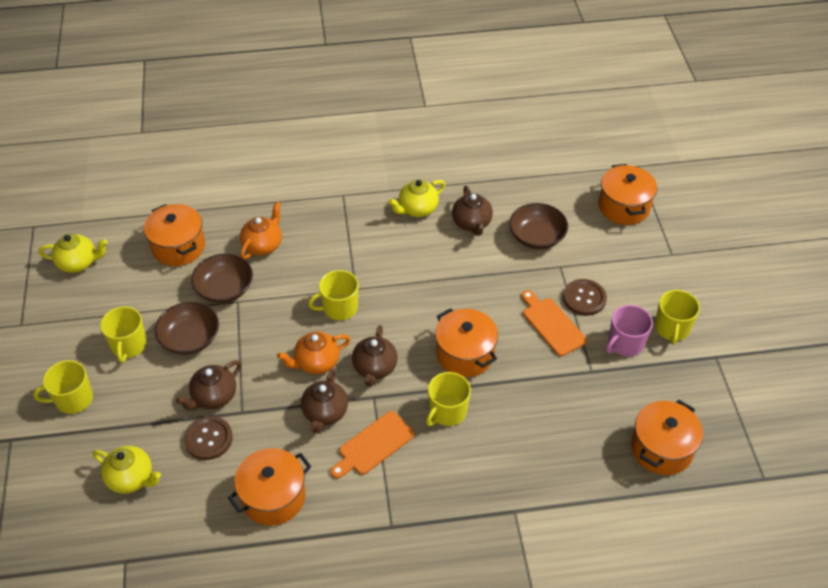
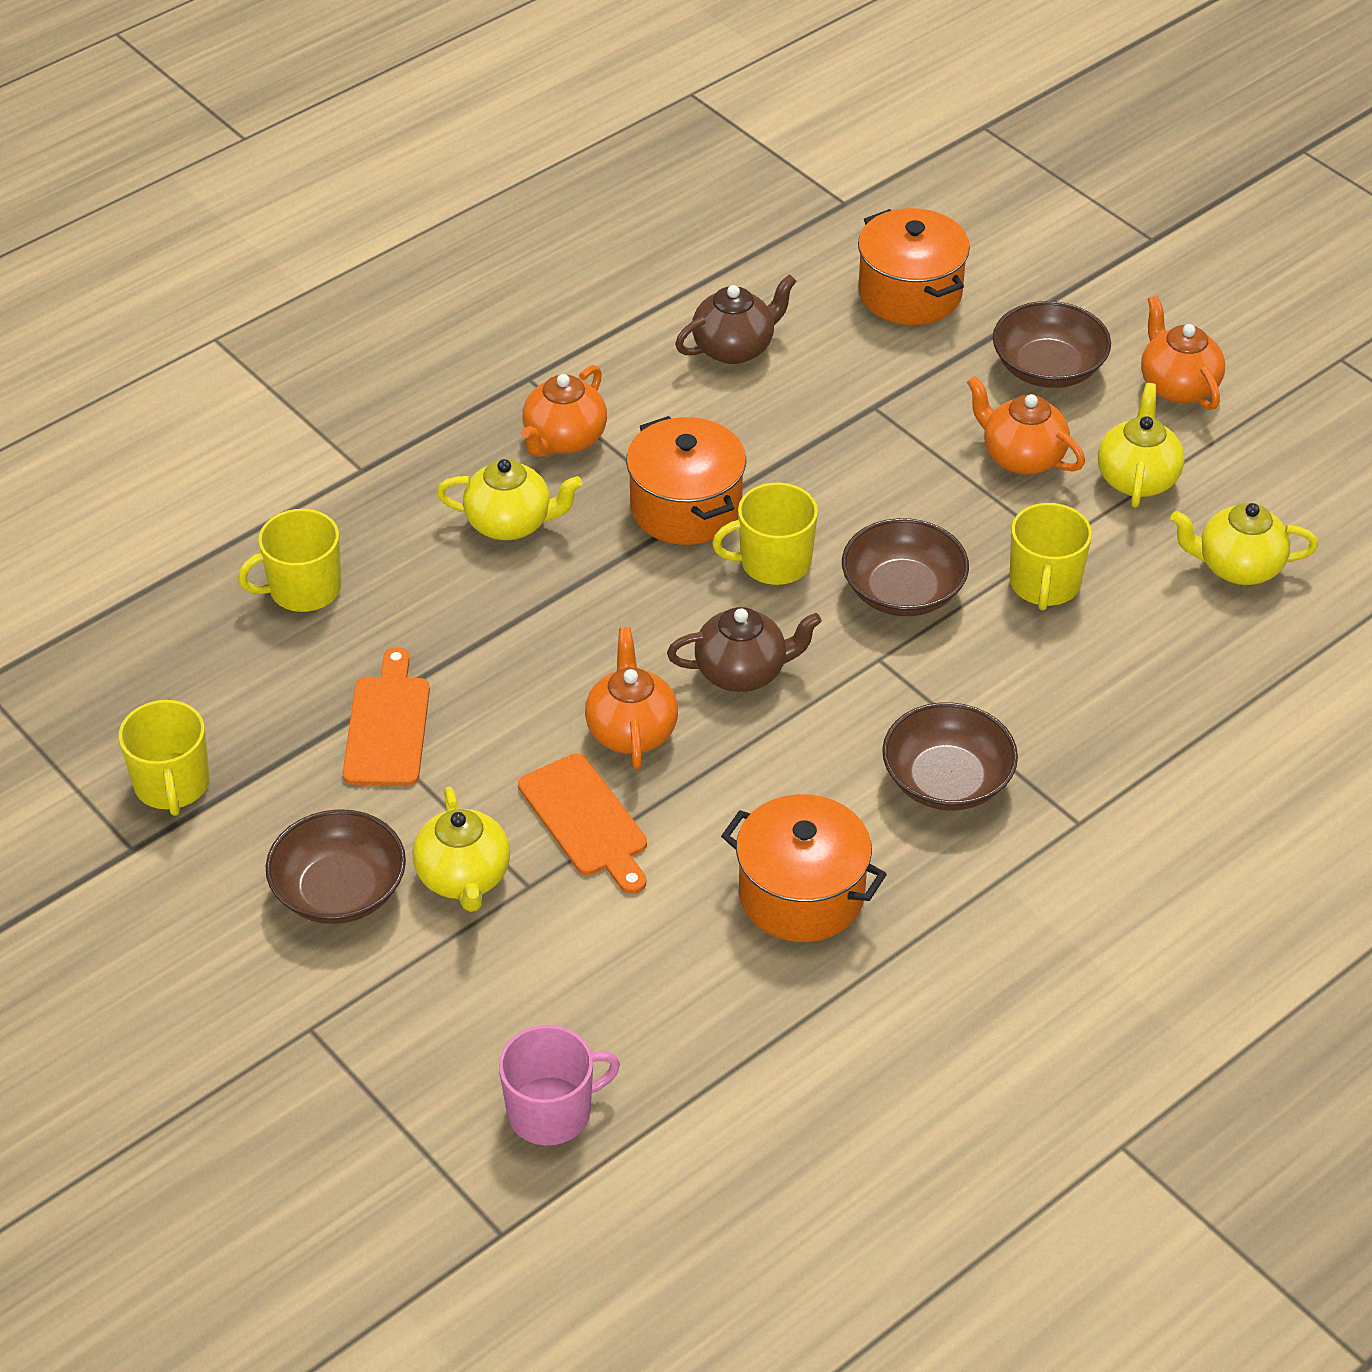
brown bowl: 3 -> 4
brown button: 2 -> 0
brown teapot: 4 -> 2
orange pot: 5 -> 3
orange teapot: 2 -> 4
yellow mug: 5 -> 4
yellow teapot: 3 -> 4

